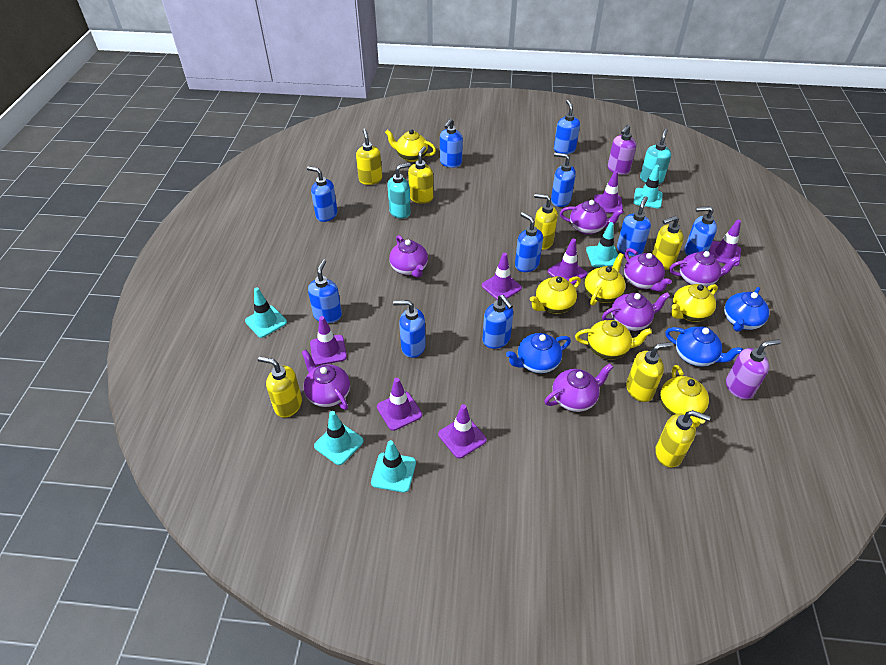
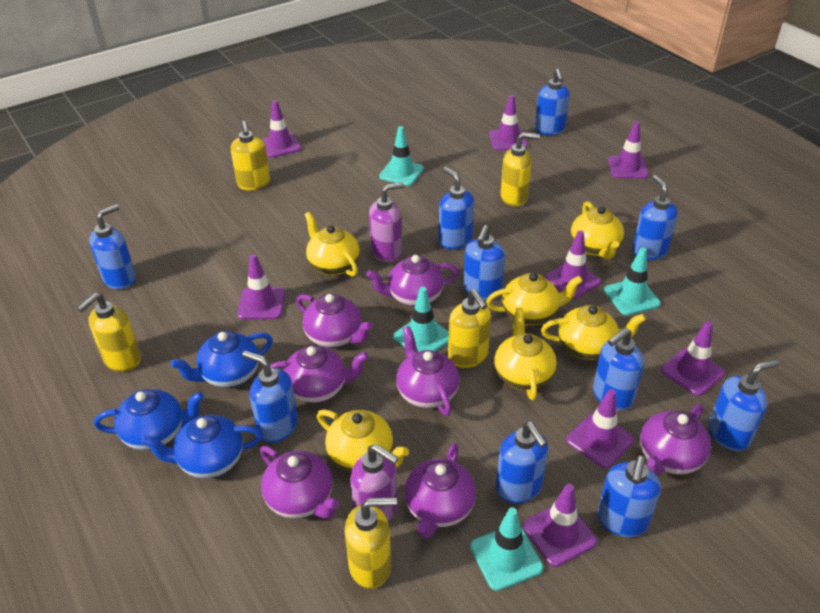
purple traffic cone: 7 -> 8
turquoise soap dispenser: 2 -> 0
turquoise traffic cone: 5 -> 4
yellow soap dispenser: 7 -> 5

